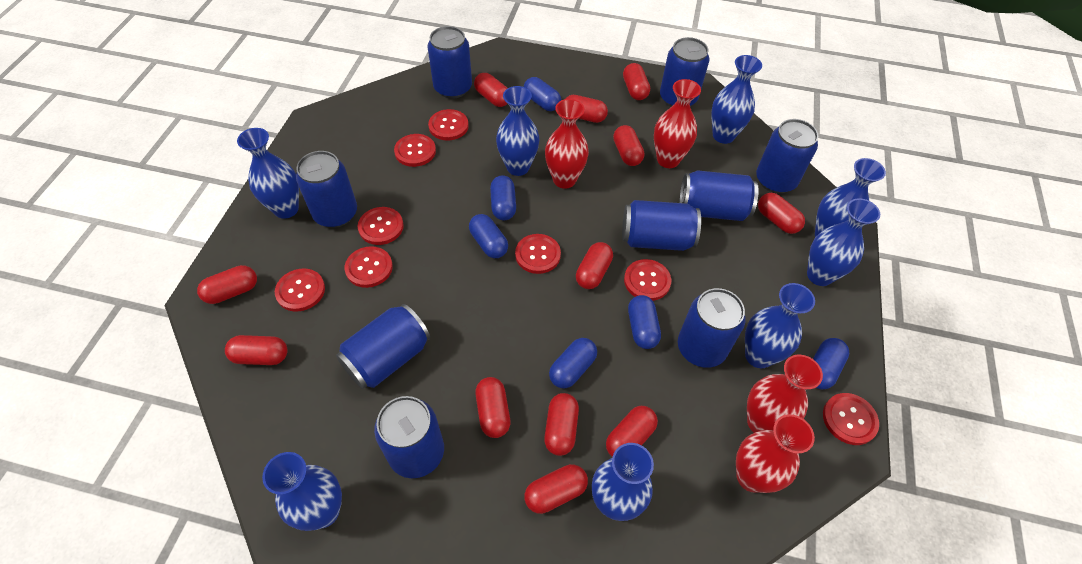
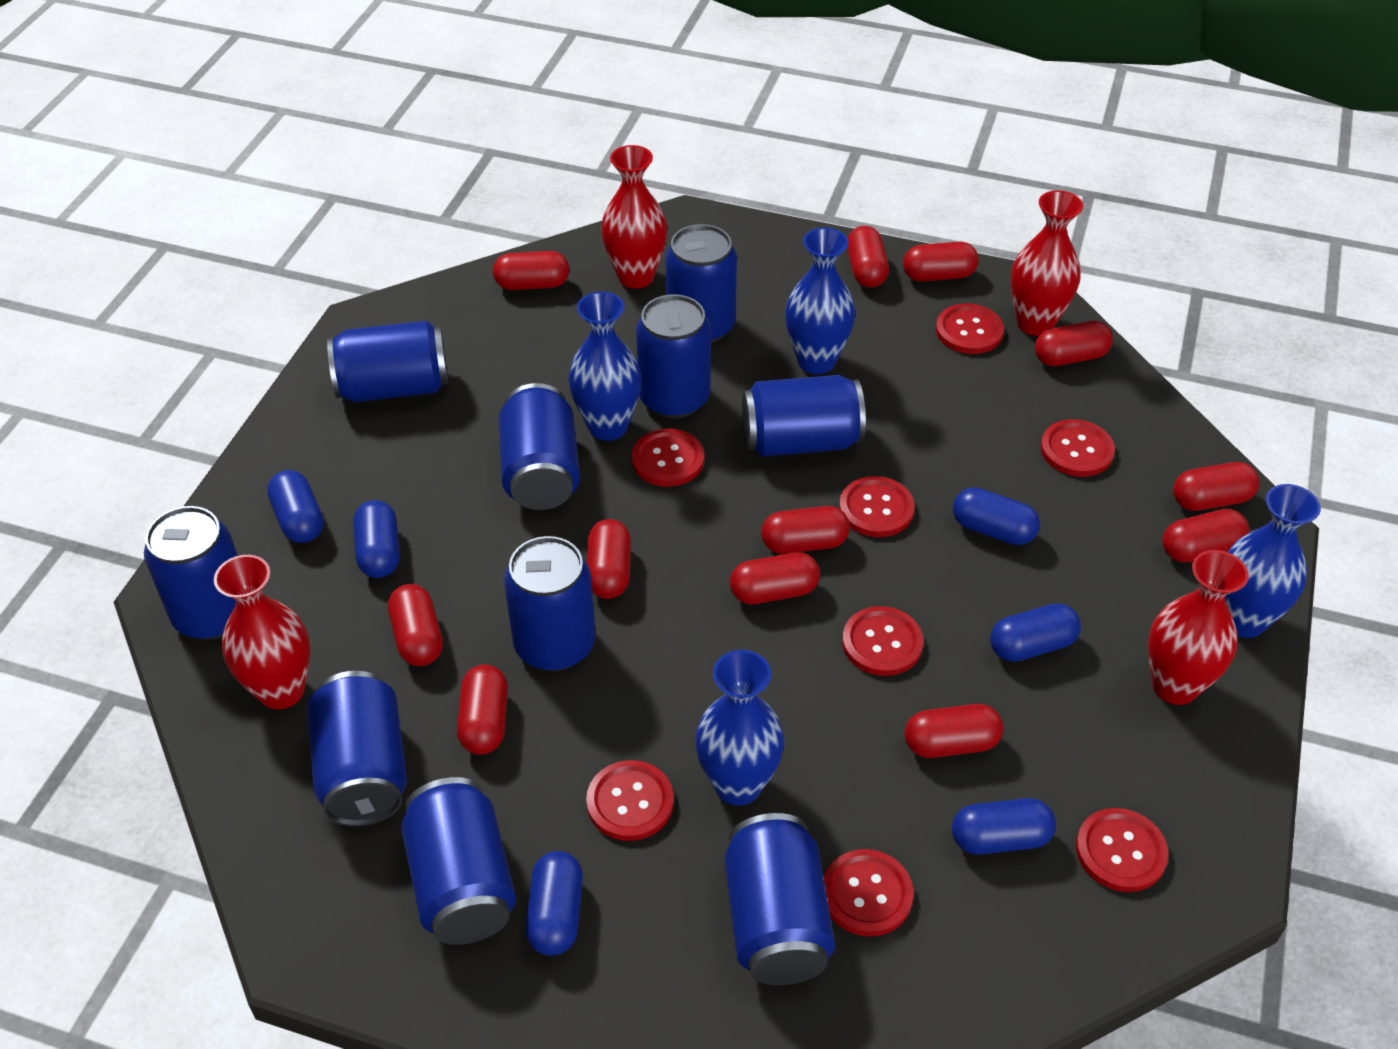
blue can: 9 -> 10
blue vase: 8 -> 4

